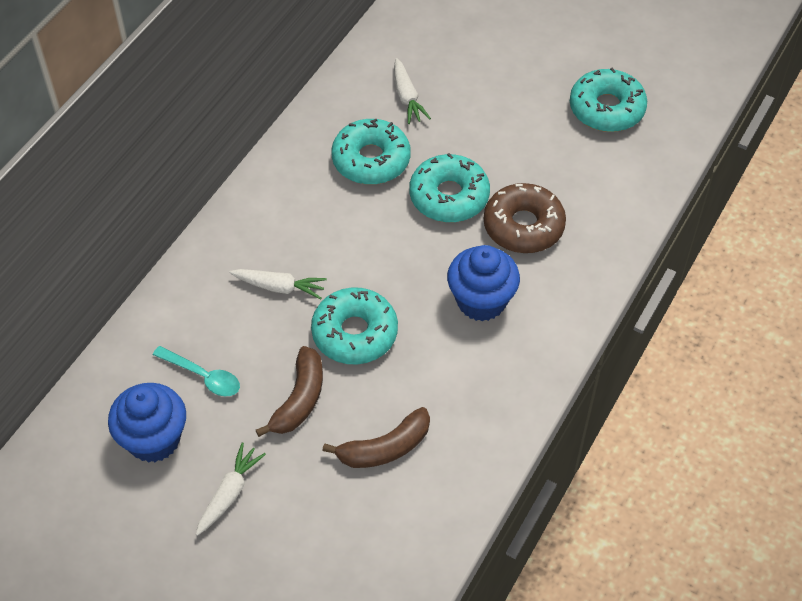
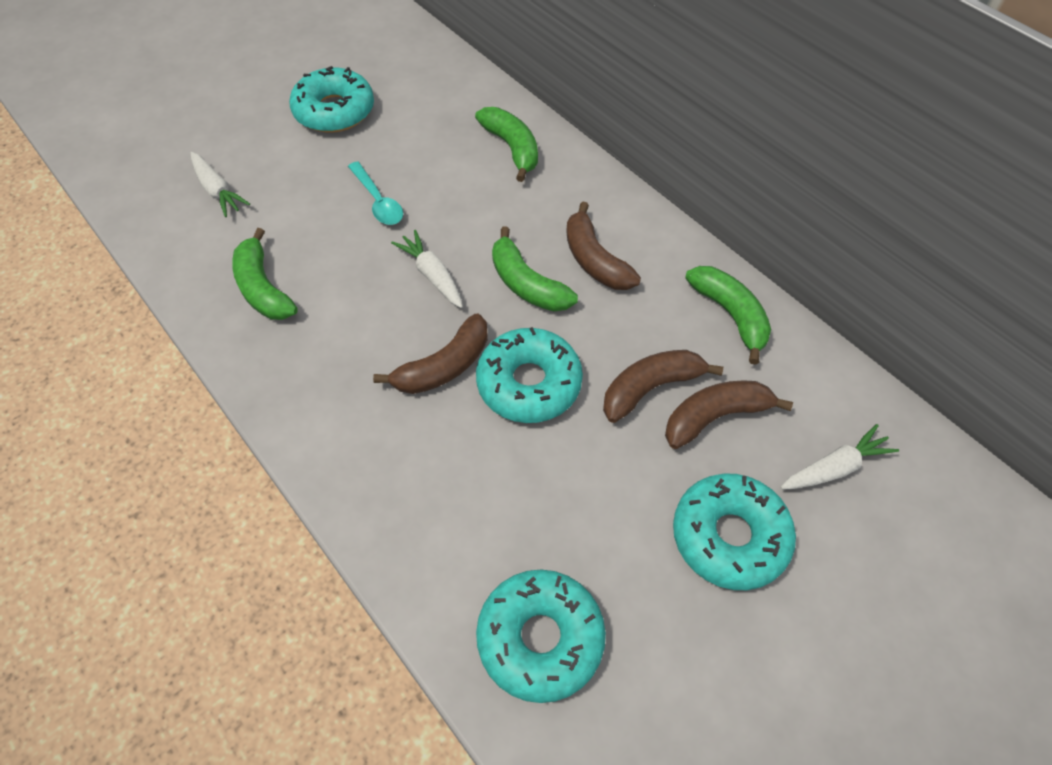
blue cupcake: 2 -> 0
brown banana: 2 -> 4
brown donut: 1 -> 0
green banana: 0 -> 4

